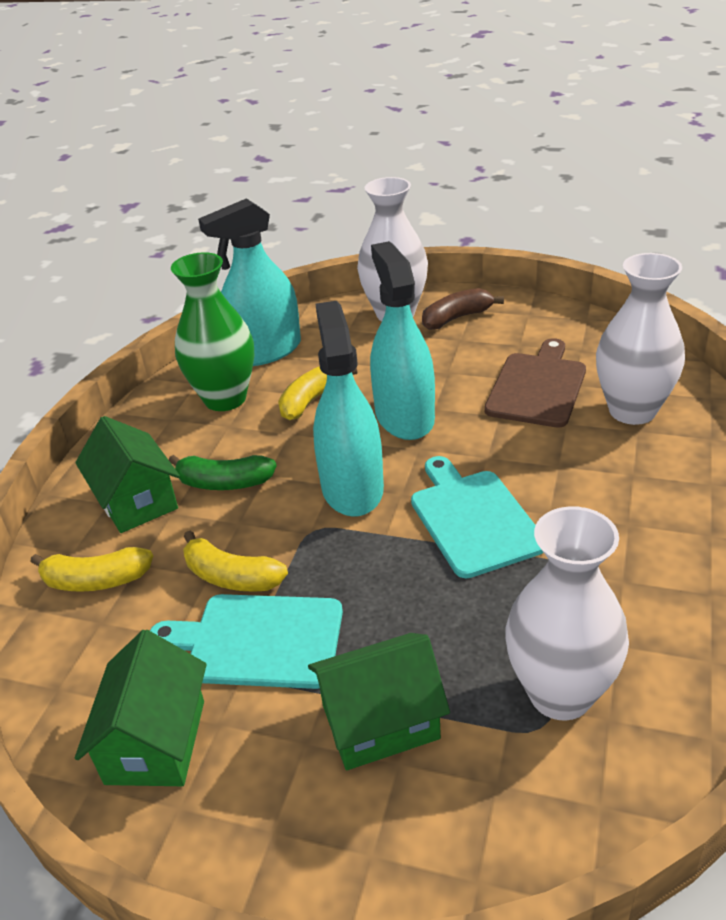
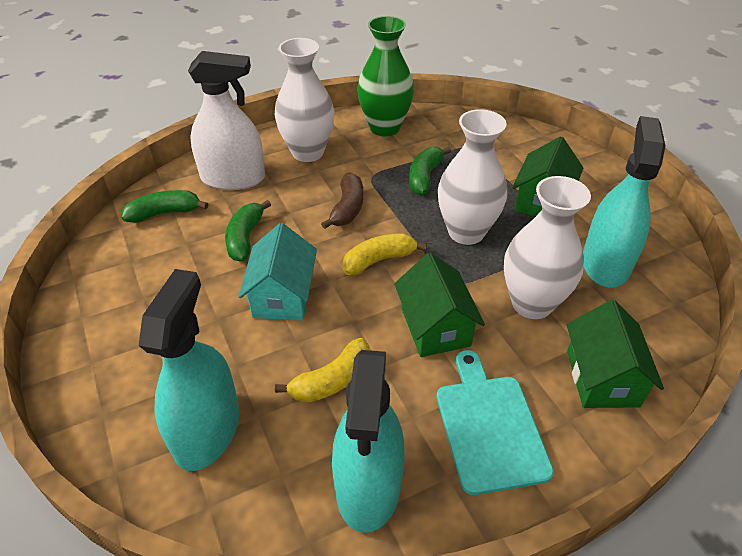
brown cutting board: 1 -> 0
green banana: 1 -> 3
turquoise cutting board: 2 -> 1
turquoise house: 0 -> 1
white spray bottle: 0 -> 1
yellow banana: 3 -> 2

